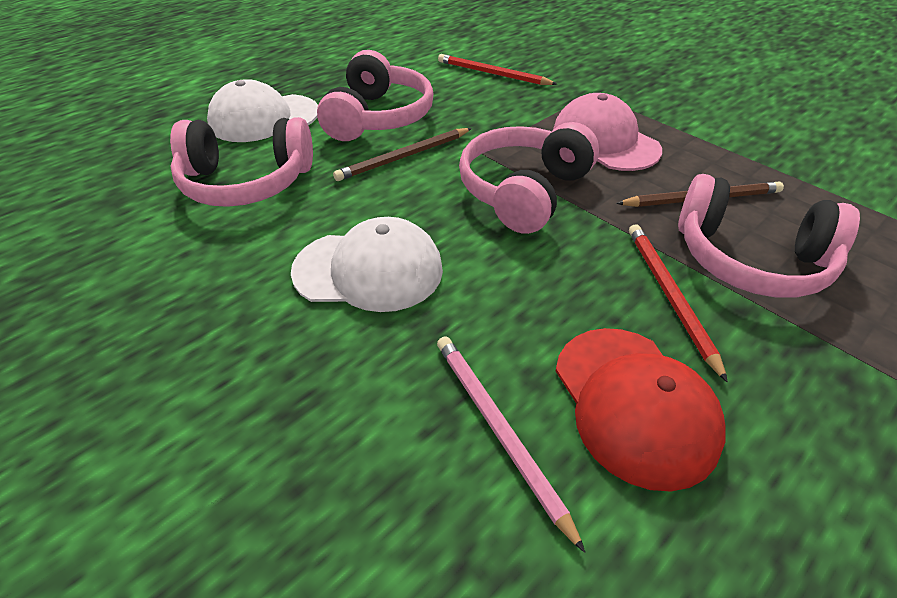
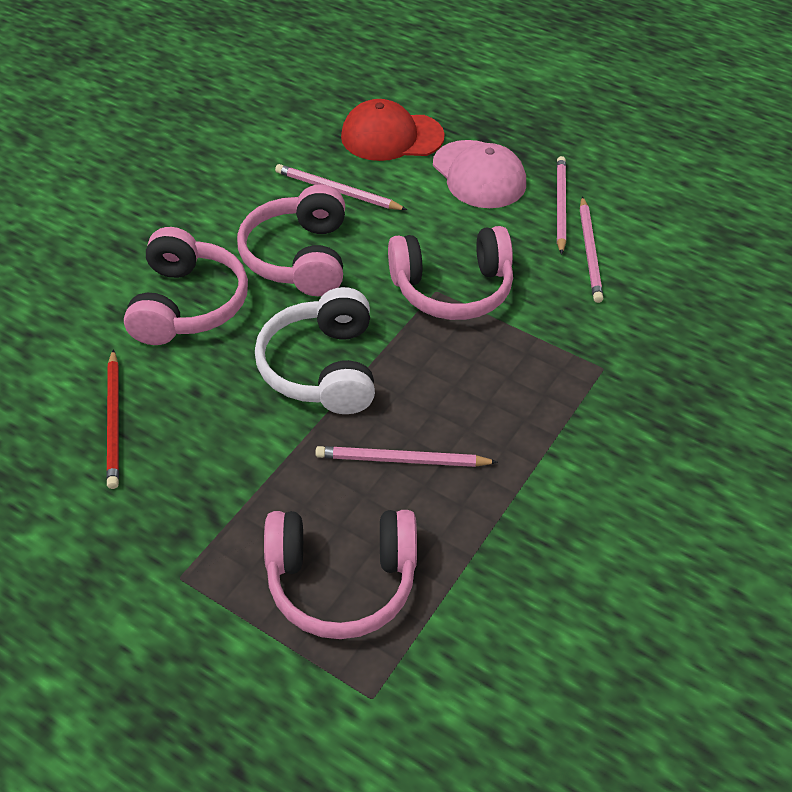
brown pencil: 2 -> 0
pink pencil: 1 -> 4
red pencil: 2 -> 1
white cap: 2 -> 0
white headphones: 0 -> 1

